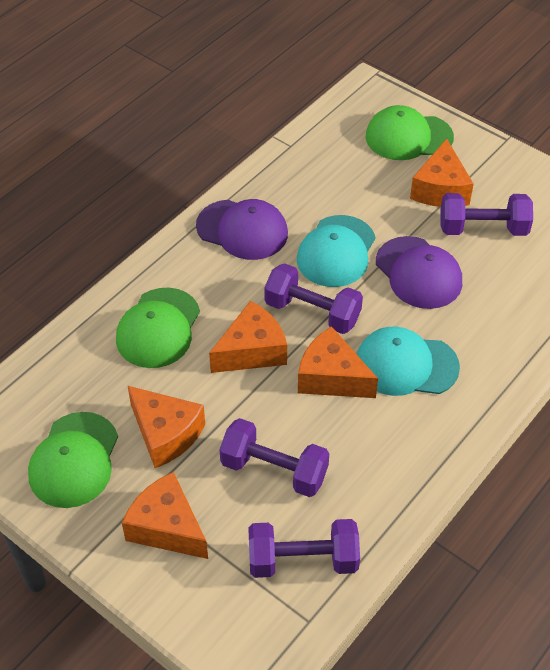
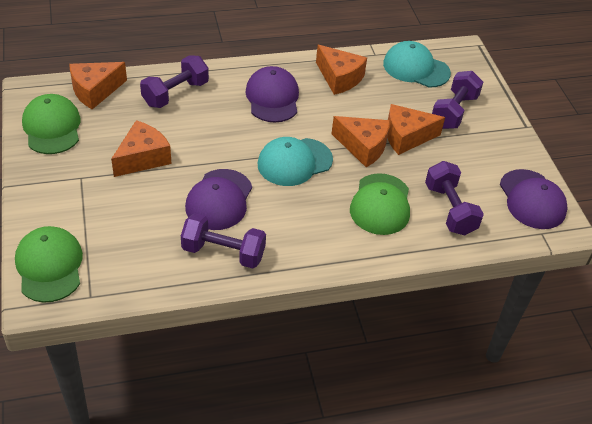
purple cap: 2 -> 3

